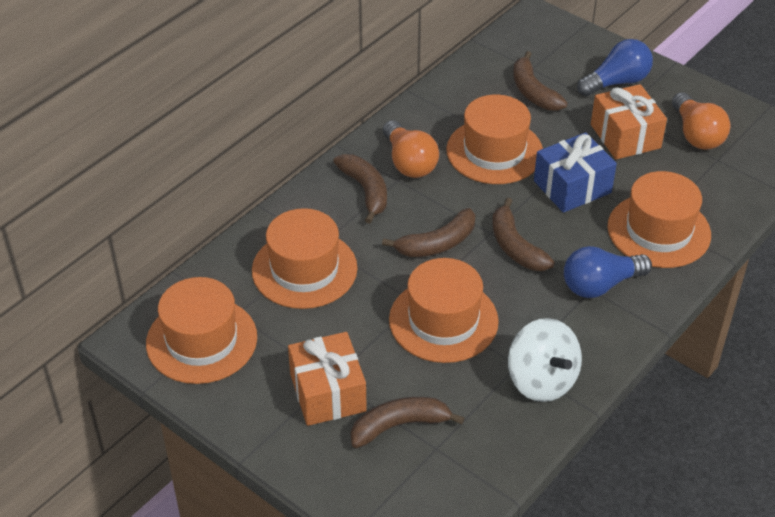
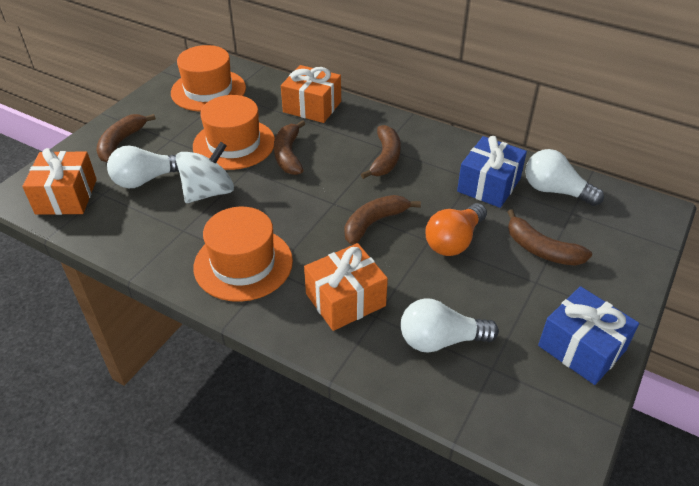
blue gift: 1 -> 2
blue light bulb: 2 -> 0
orange gift: 2 -> 3
orange hat: 5 -> 3
orange light bulb: 2 -> 1
white light bulb: 0 -> 3

